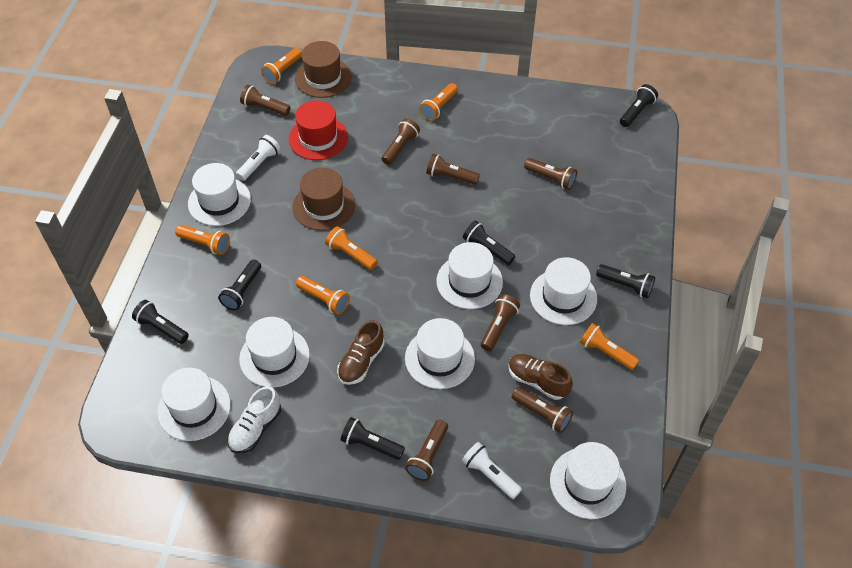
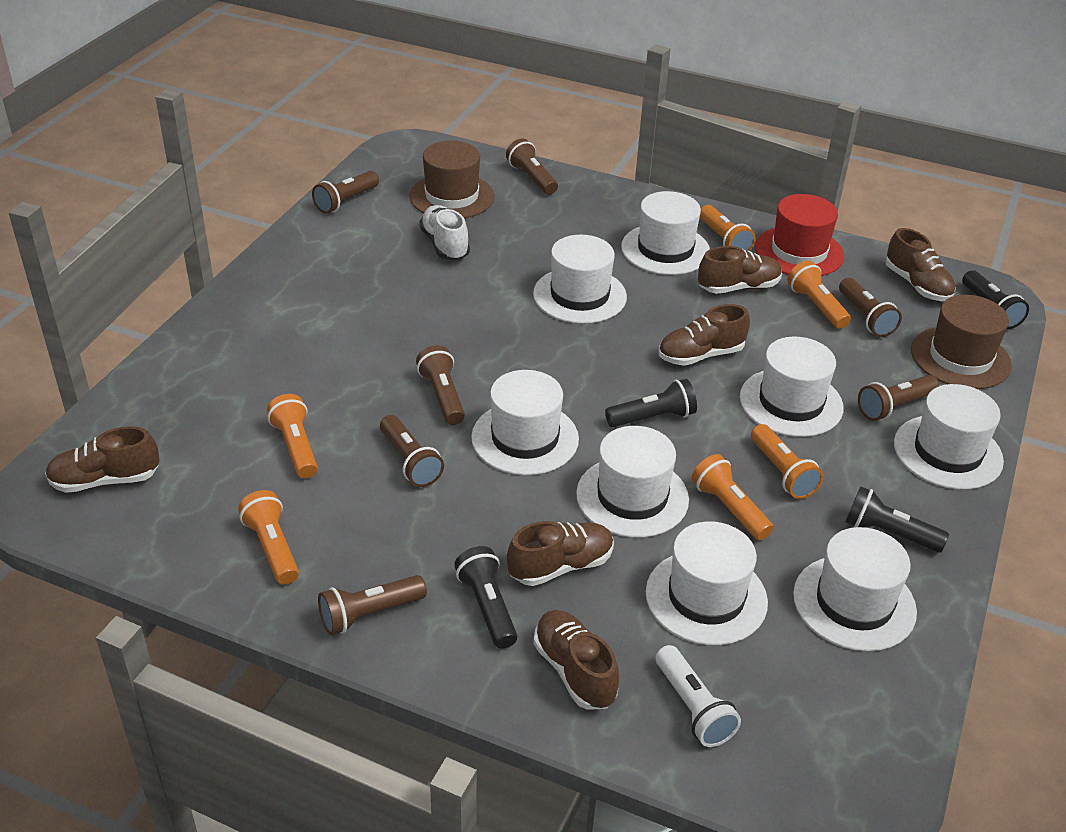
black flashlight: 6 -> 4
brown shoe: 2 -> 6
white flashlight: 2 -> 1
white hat: 7 -> 8

